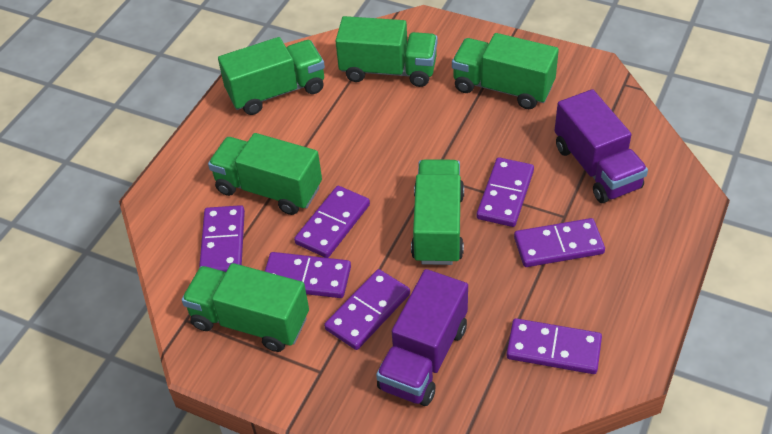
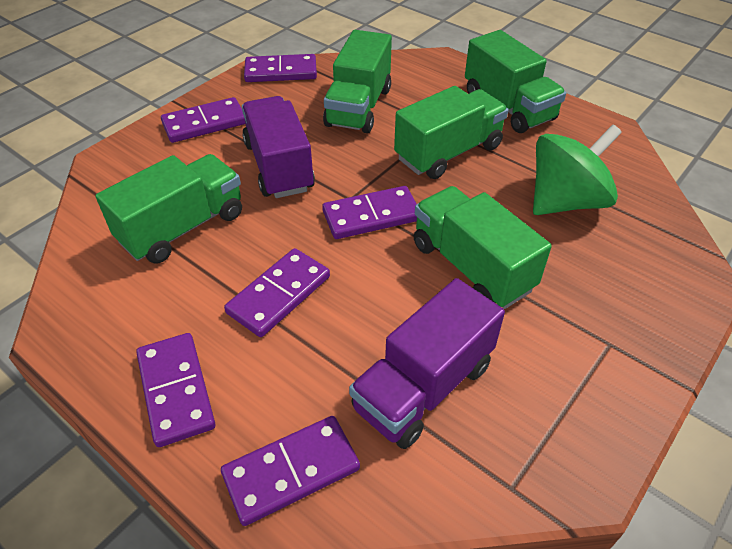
green spinning top: 0 -> 1
green truck: 6 -> 5
purple domino: 7 -> 6

